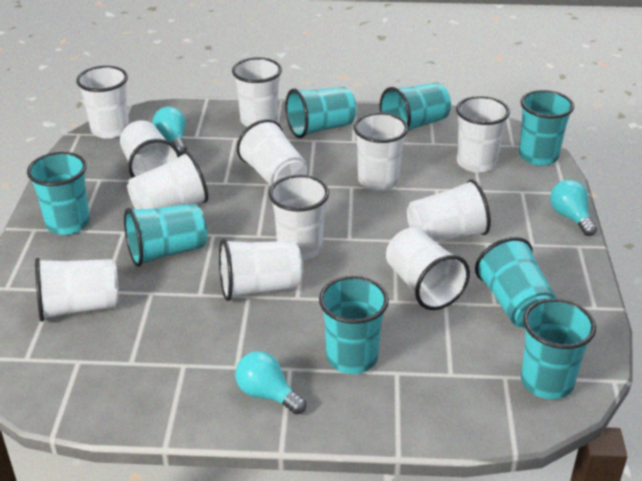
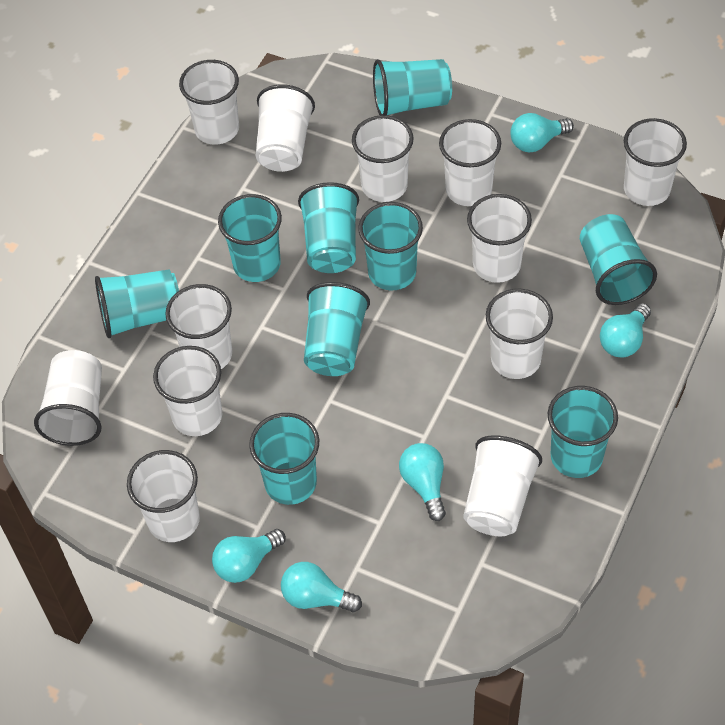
turquoise cup: 8 -> 9
turquoise light bulb: 3 -> 5

